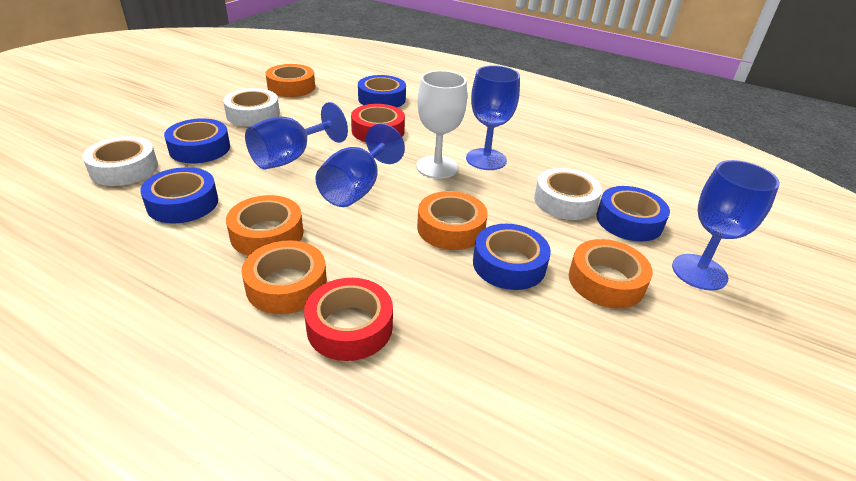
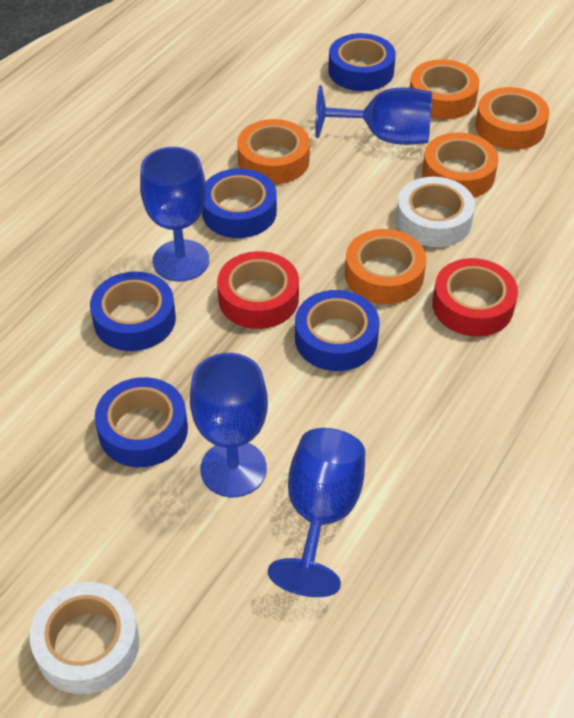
white goblet: 1 -> 0
white tape: 3 -> 2

